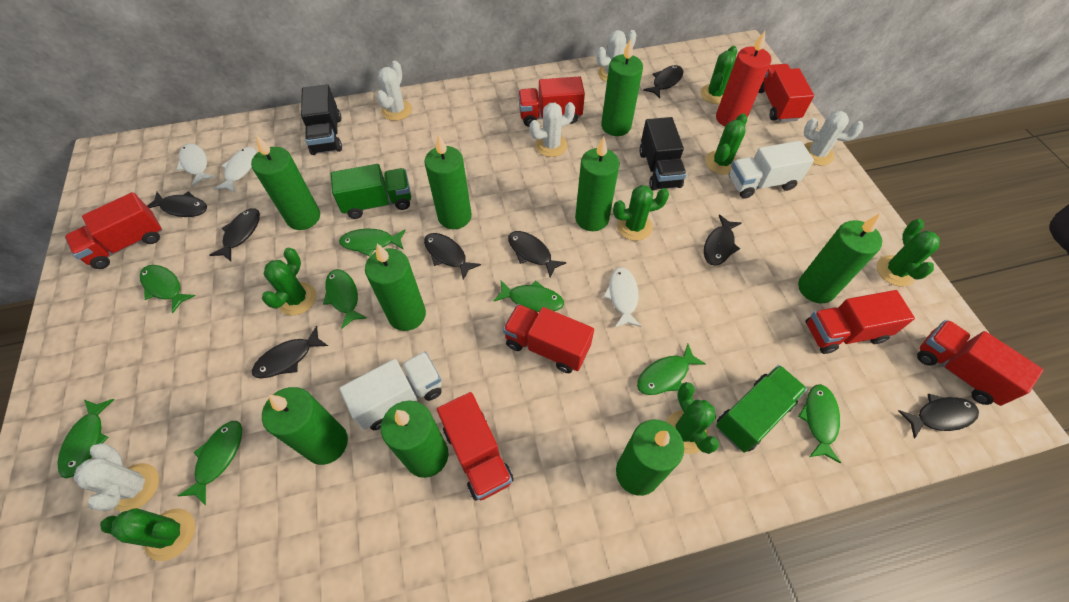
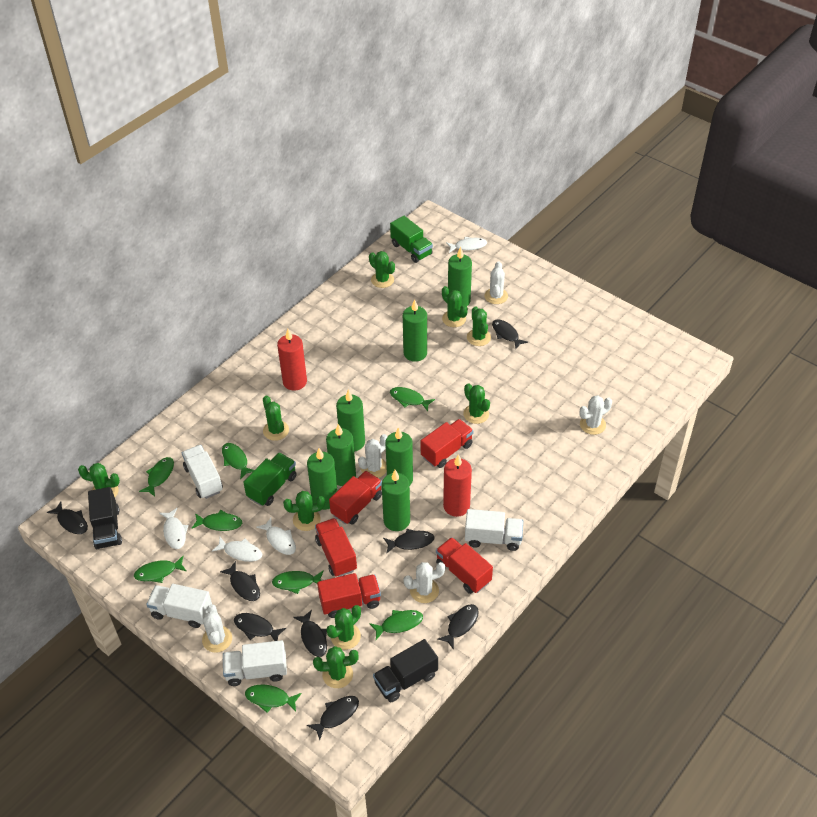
green cactus: 7 -> 9
green candle: 9 -> 7
red candle: 1 -> 2
red truck: 7 -> 5
white fish: 3 -> 4
white truck: 2 -> 4

